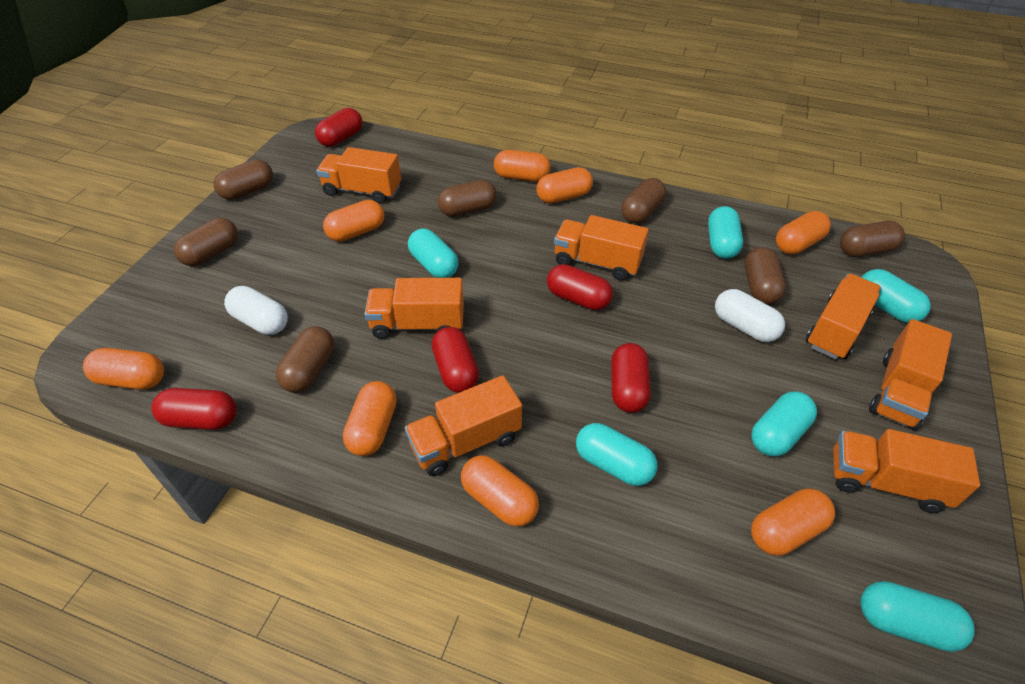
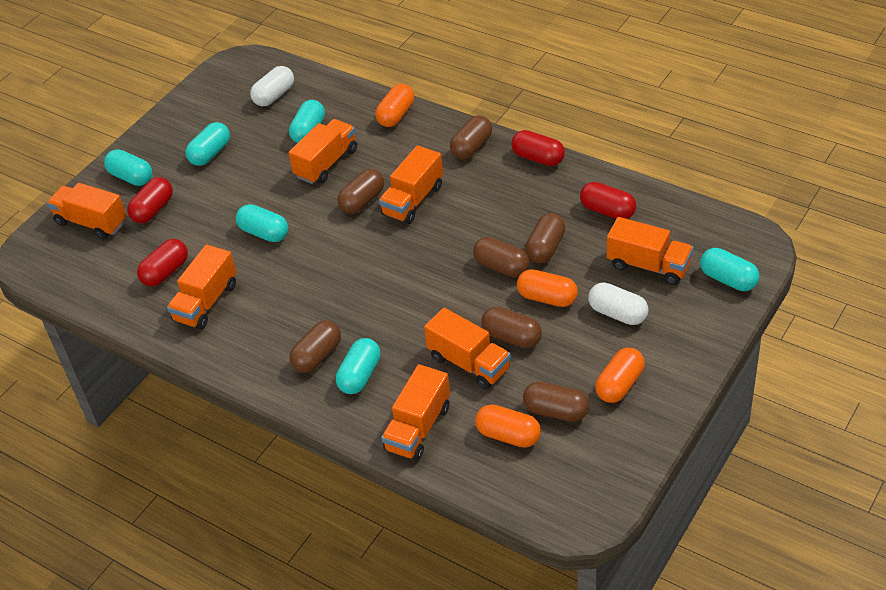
orange capsule: 8 -> 4
red capsule: 5 -> 4

